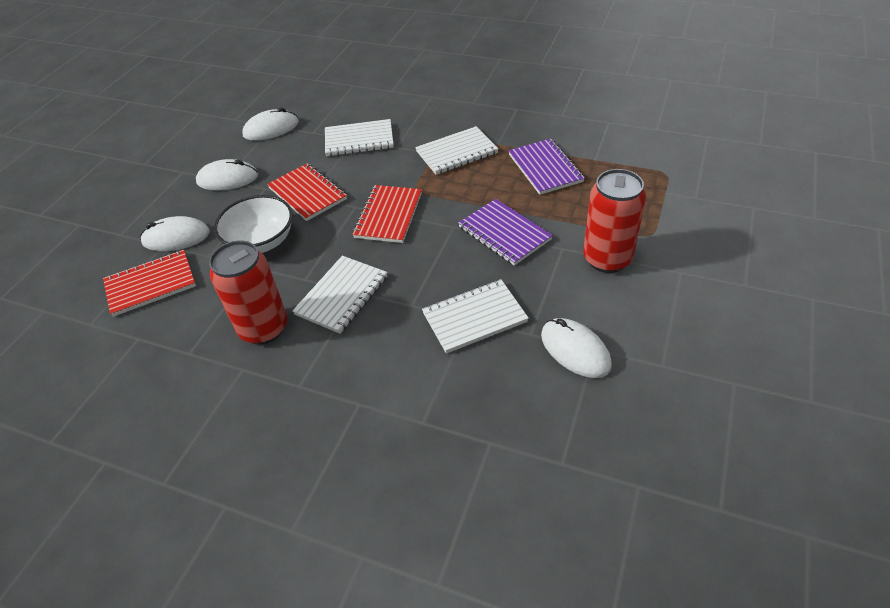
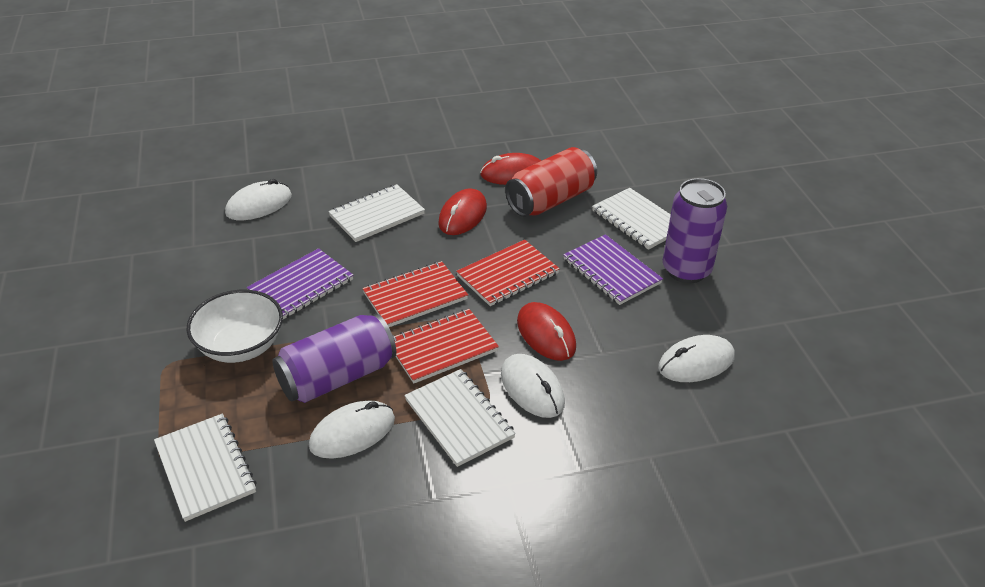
purple can: 0 -> 2
red can: 2 -> 1
red mouse: 0 -> 3

